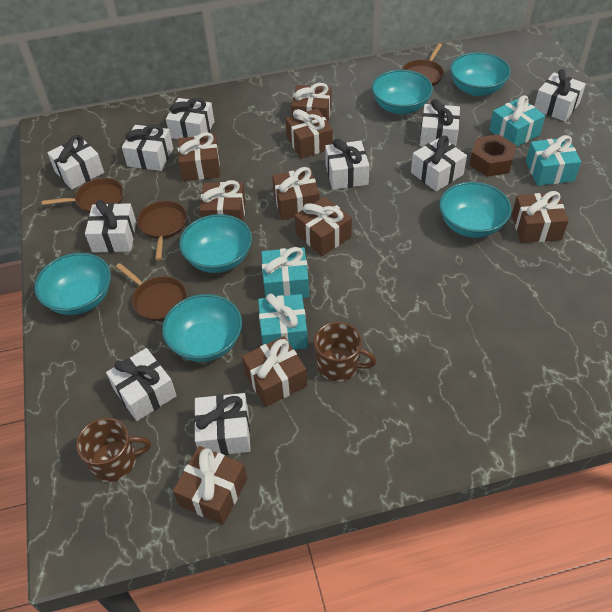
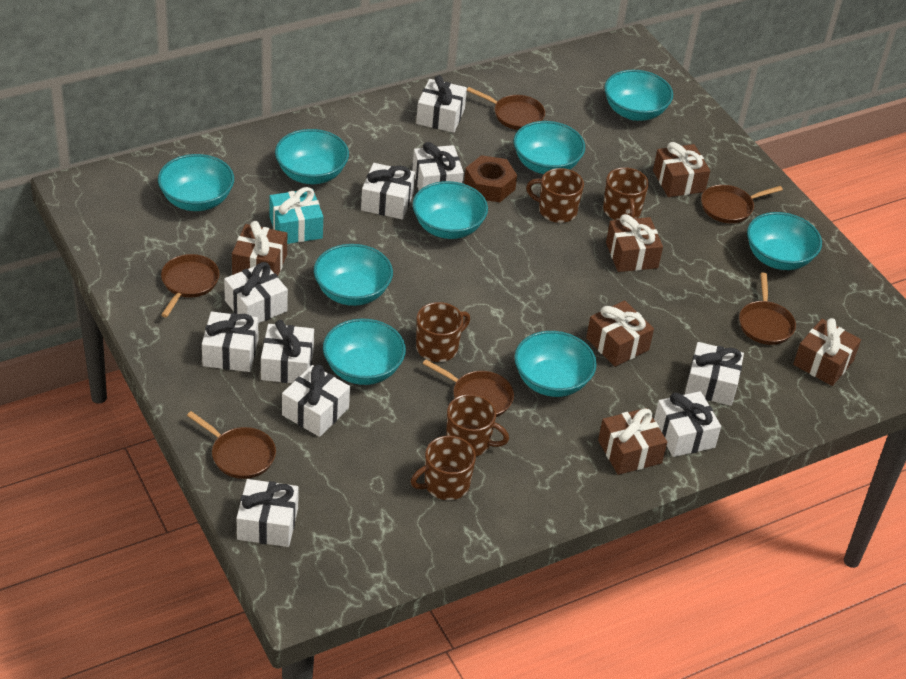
brown gift: 9 -> 6
brown mug: 2 -> 5
brown pan: 4 -> 6
turquoise bowl: 6 -> 9
turquoise gift: 4 -> 1

